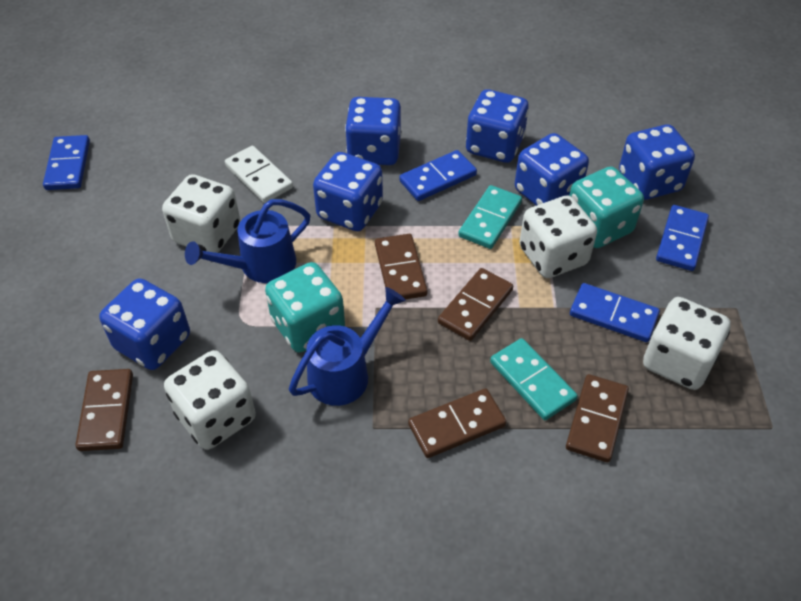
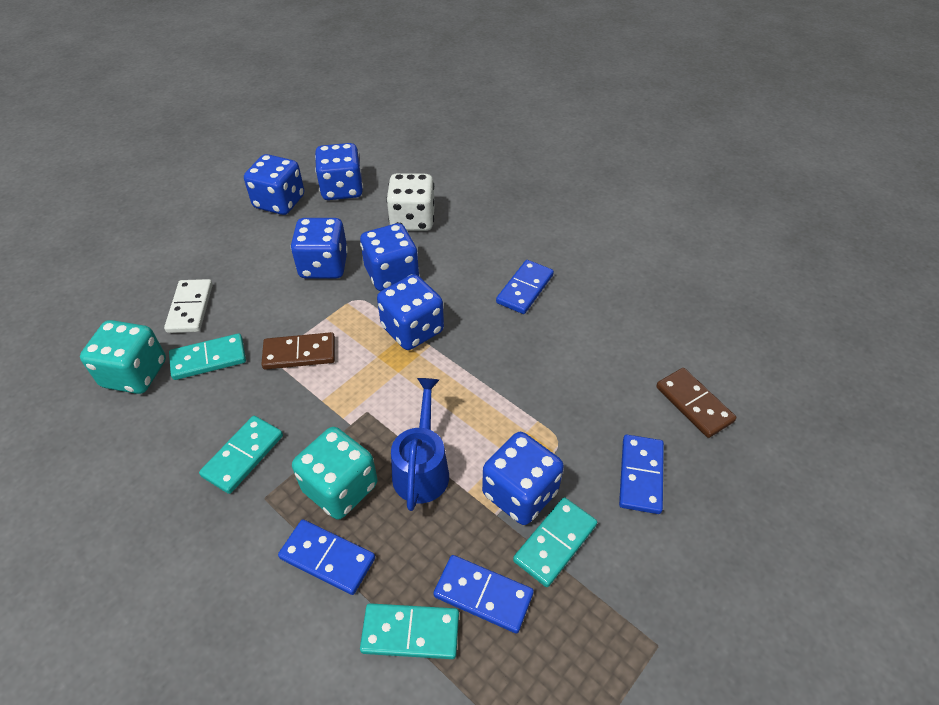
blue watering can: 2 -> 1
brown domino: 5 -> 2
turquoise domino: 2 -> 4
white dice: 4 -> 1

